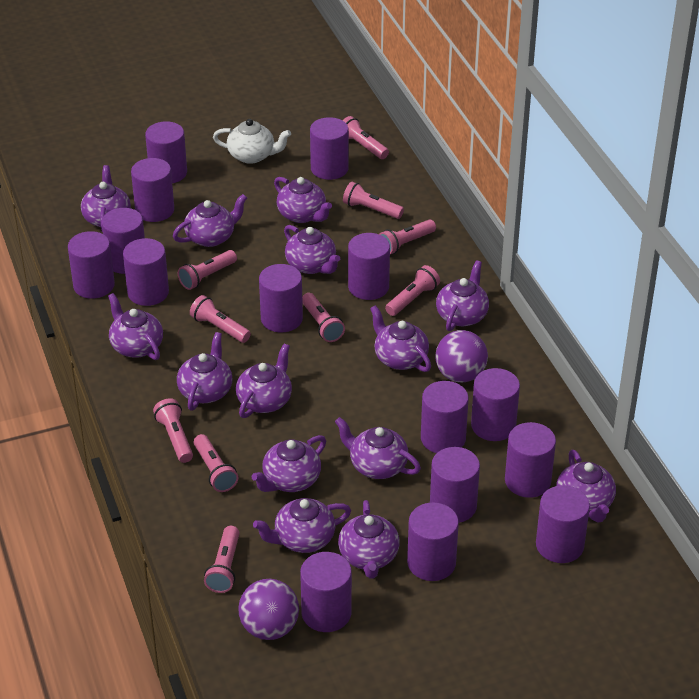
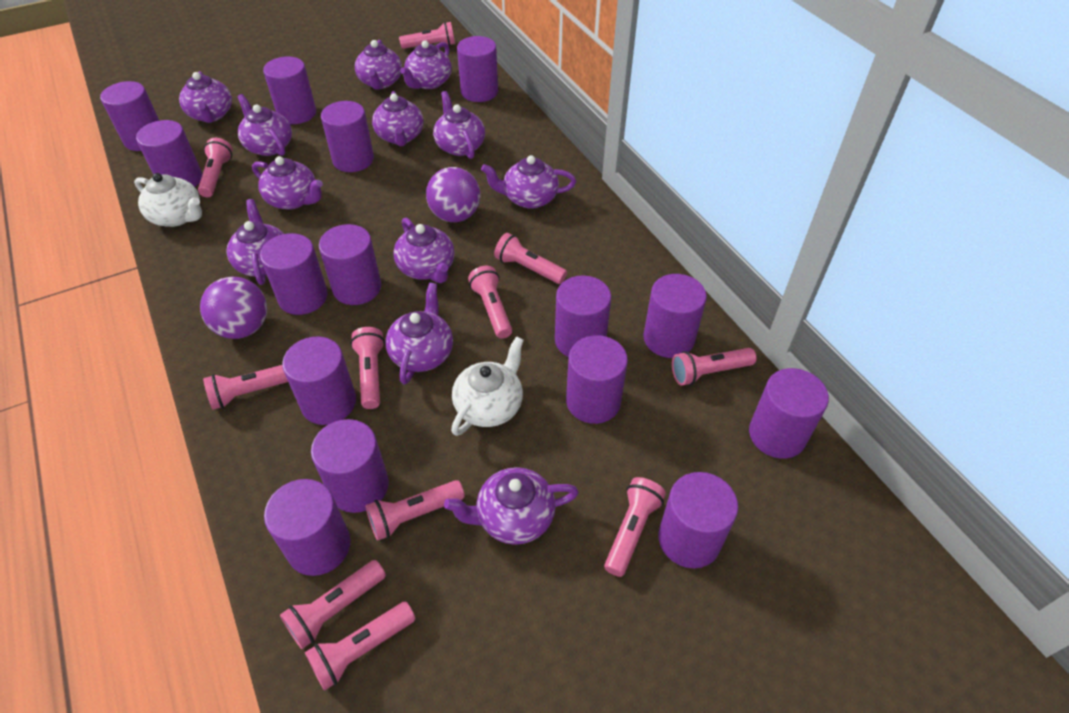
pink flashlight: 10 -> 11
purple teapot: 14 -> 12
white teapot: 1 -> 2

